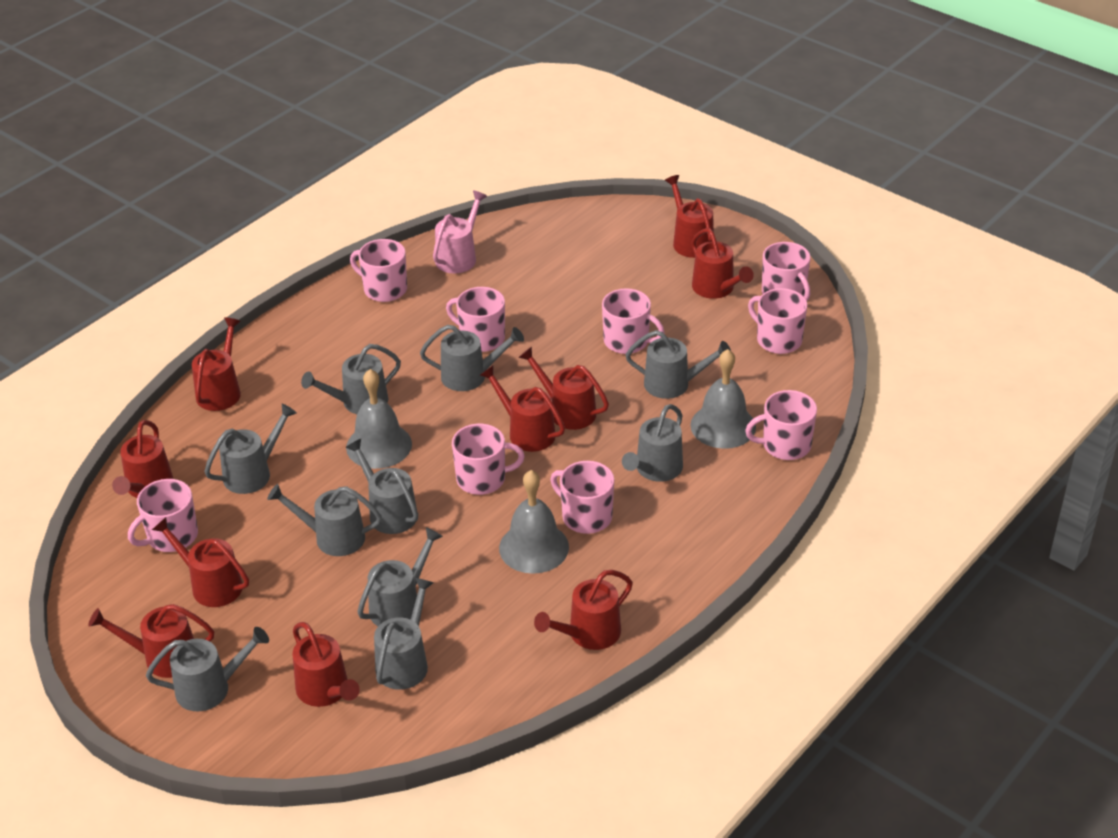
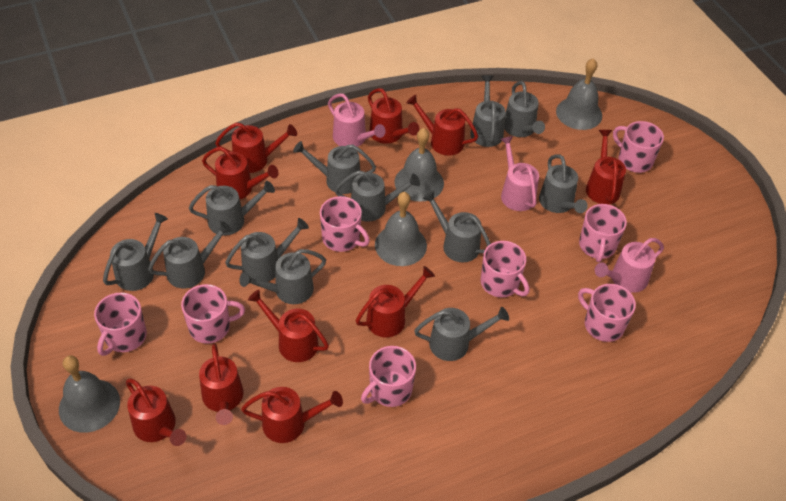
grey bell: 3 -> 4
grey watering can: 10 -> 12
pink mug: 9 -> 8
pink watering can: 1 -> 3

